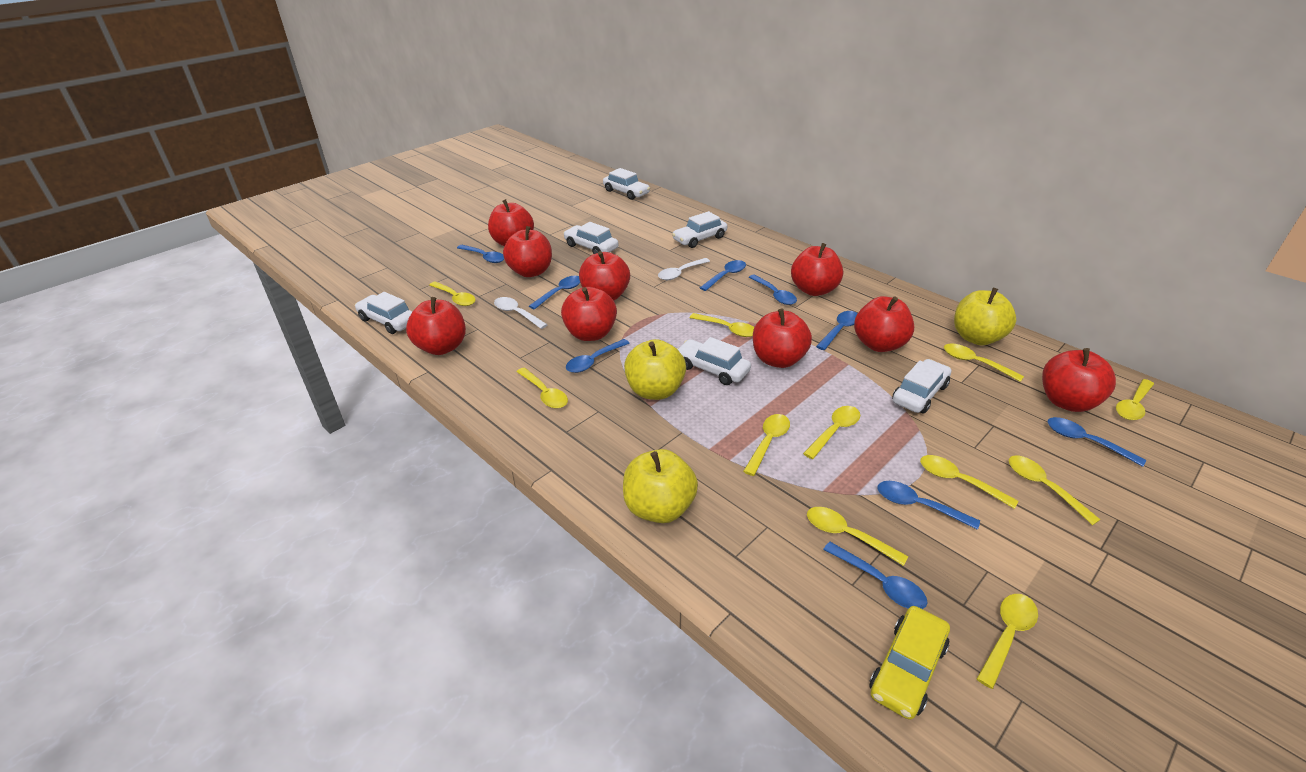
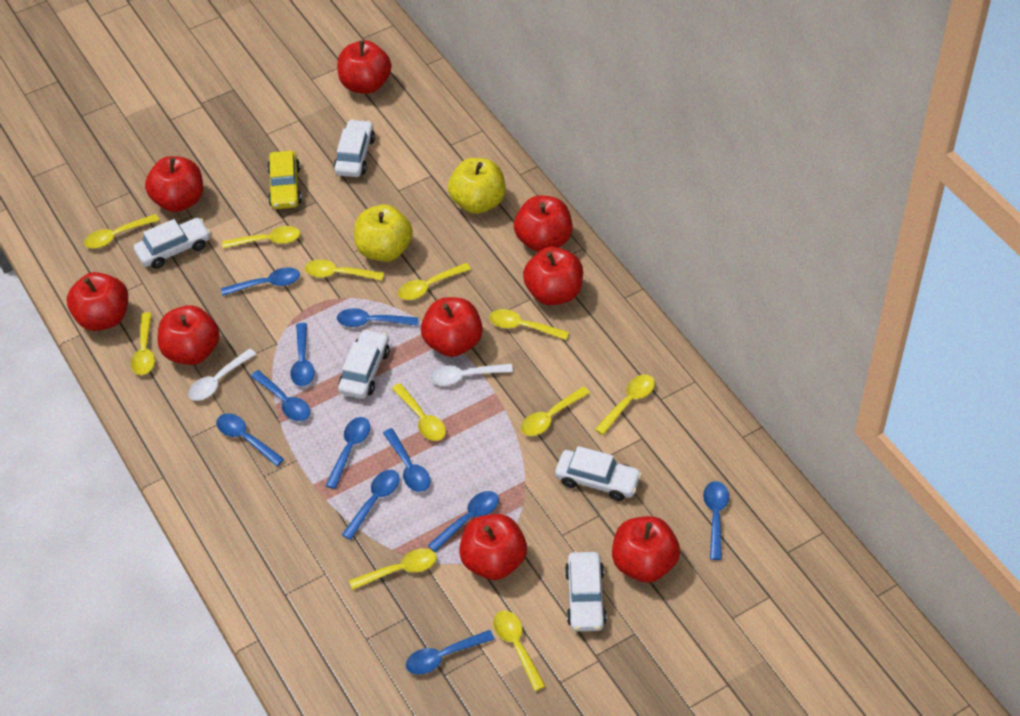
blue spoon: 9 -> 11
white car: 6 -> 5
yellow apple: 3 -> 2

